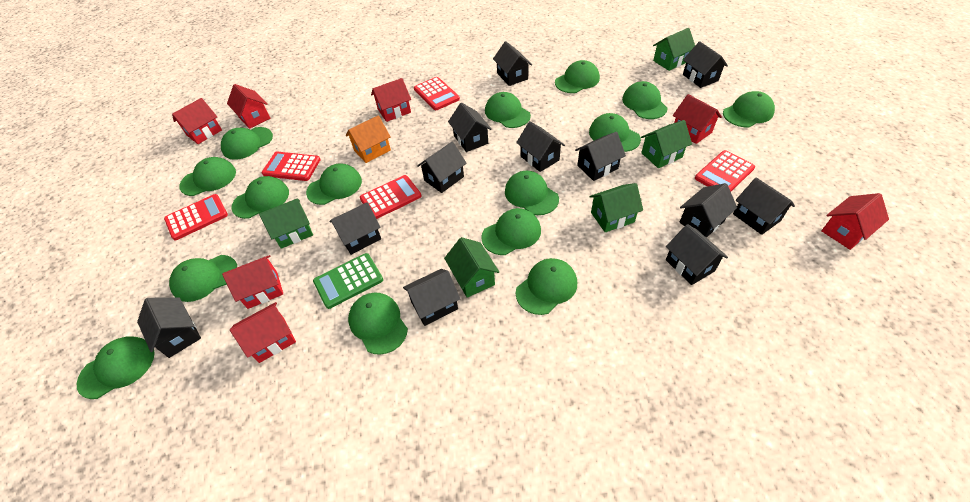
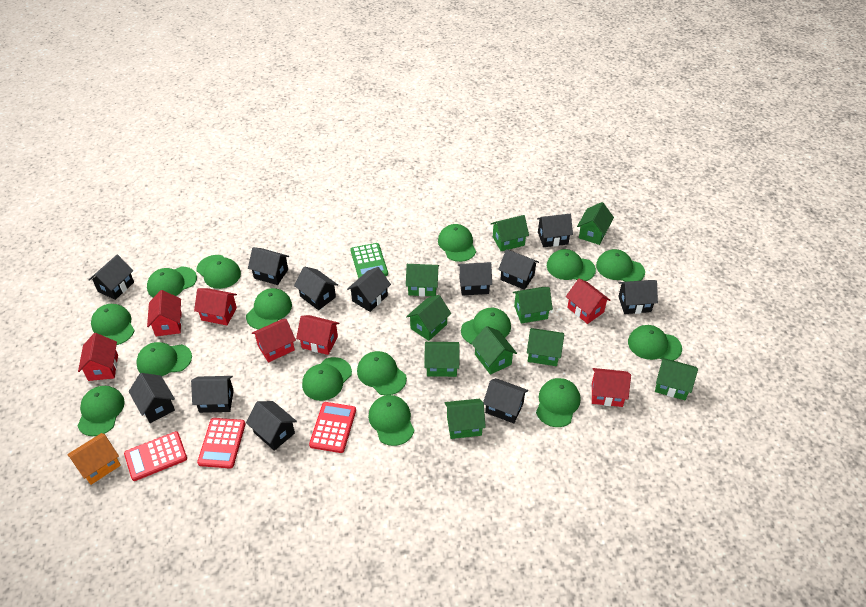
green house: 5 -> 10
red calculator: 5 -> 3

